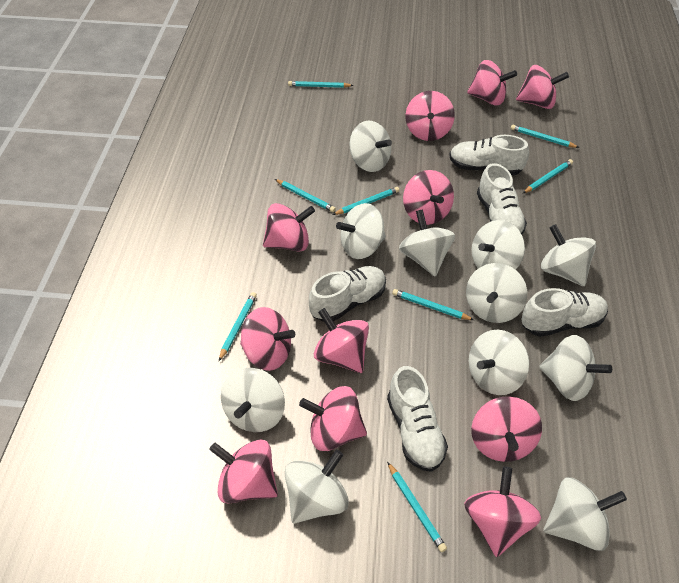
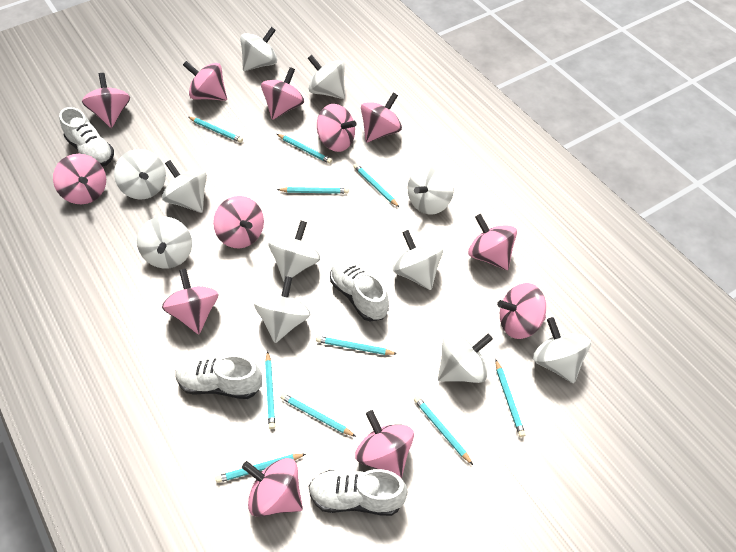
pink spinning top: 11 -> 12
turquoise pencil: 8 -> 10
white shoe: 5 -> 4

